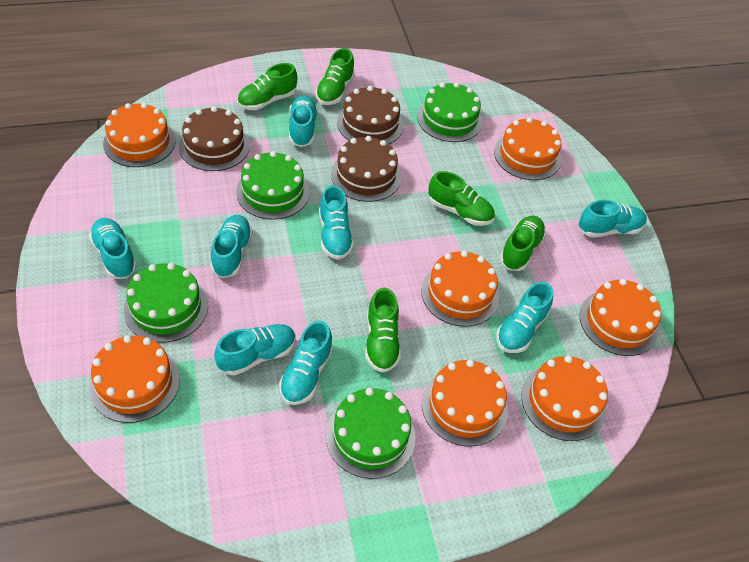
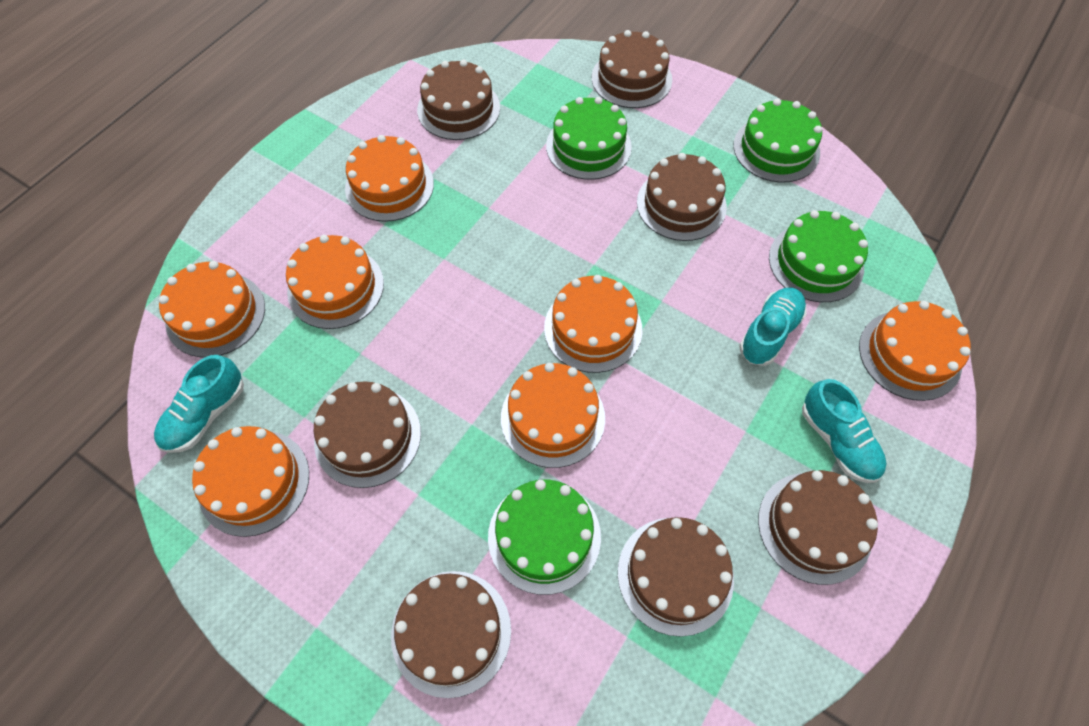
brown cake: 3 -> 7
green shoe: 5 -> 0
turquoise shoe: 8 -> 3

